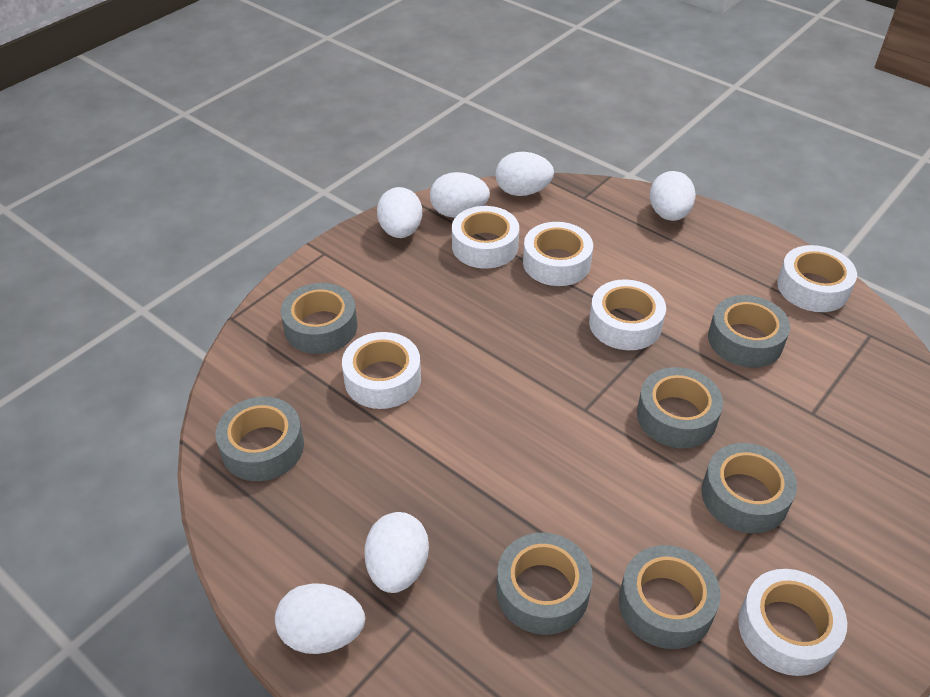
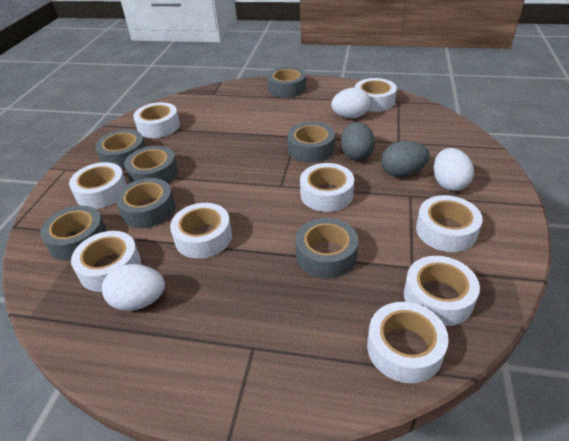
grey egg: 0 -> 2
white egg: 6 -> 3
white tape: 6 -> 9

